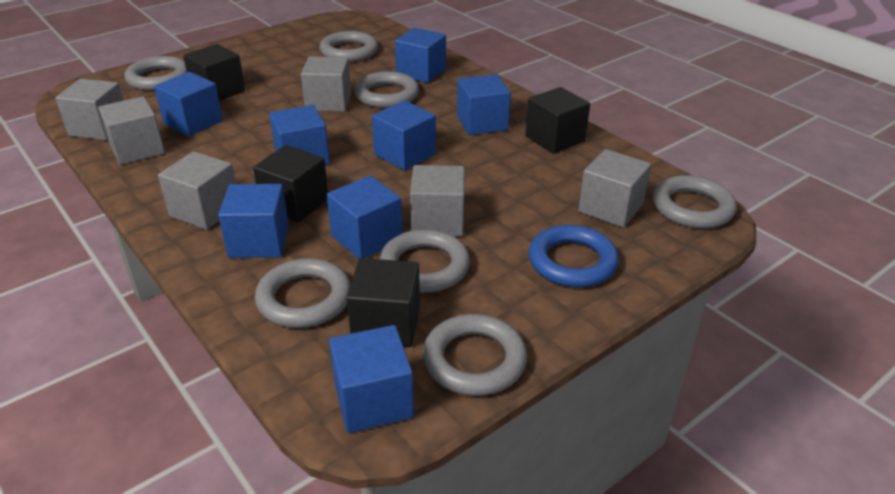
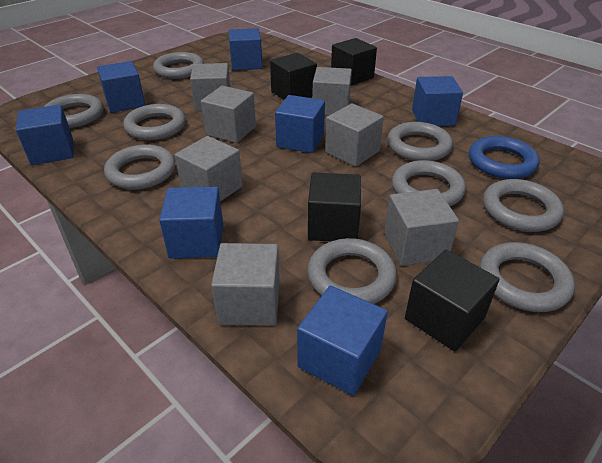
blue cube: 8 -> 7
grey cube: 6 -> 7
grey ring: 7 -> 9

